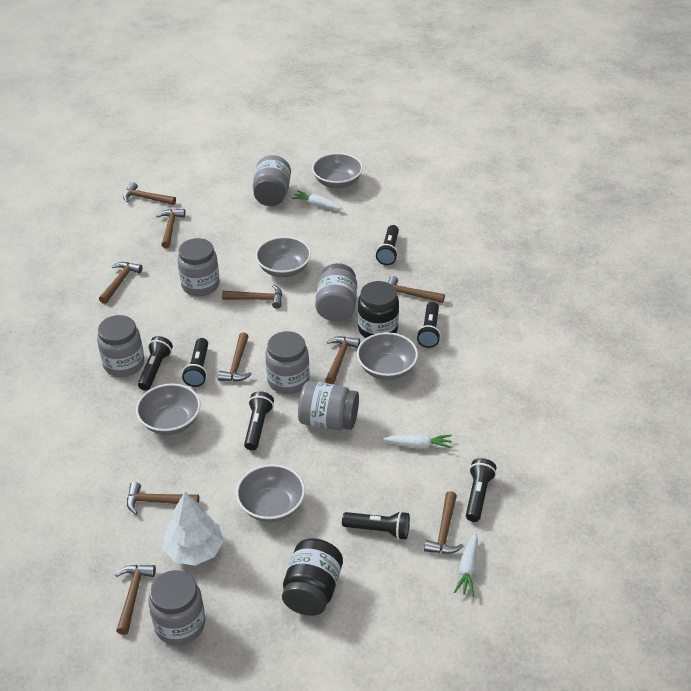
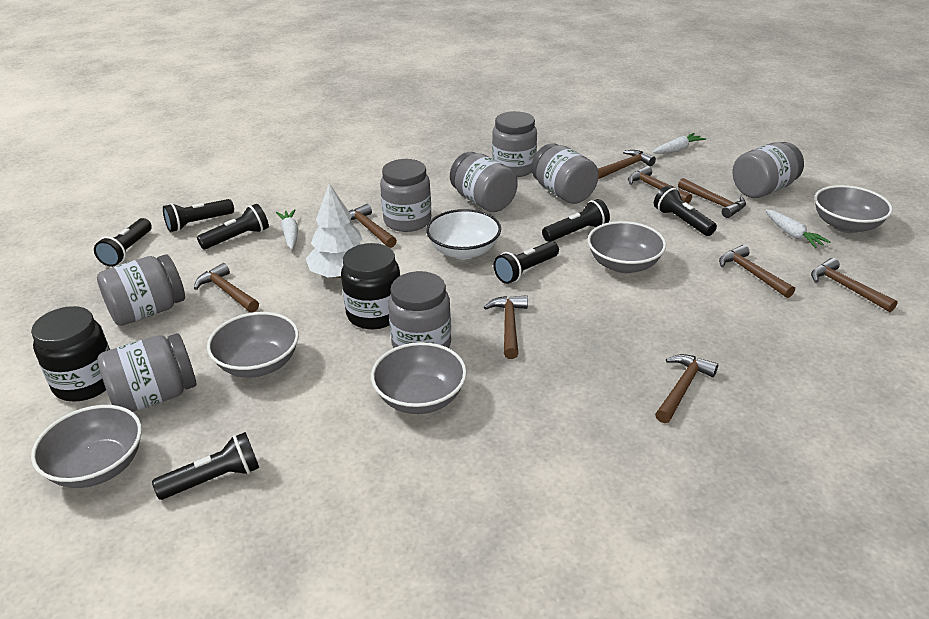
brown hammer: 10 -> 9
grey jar: 7 -> 8
white bowl: 0 -> 1

